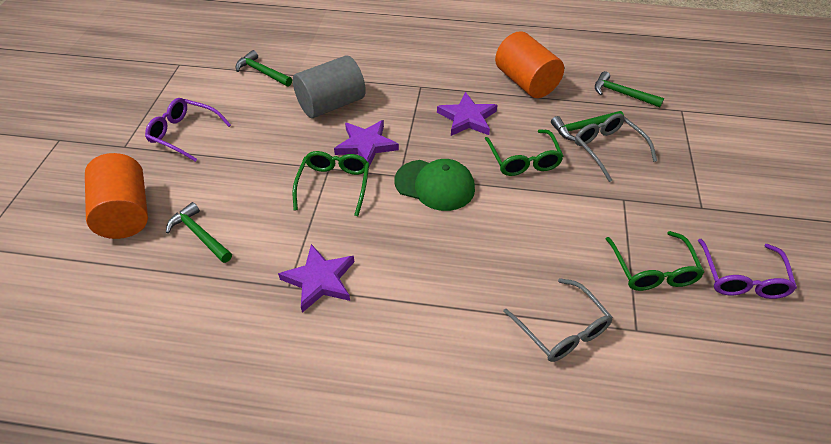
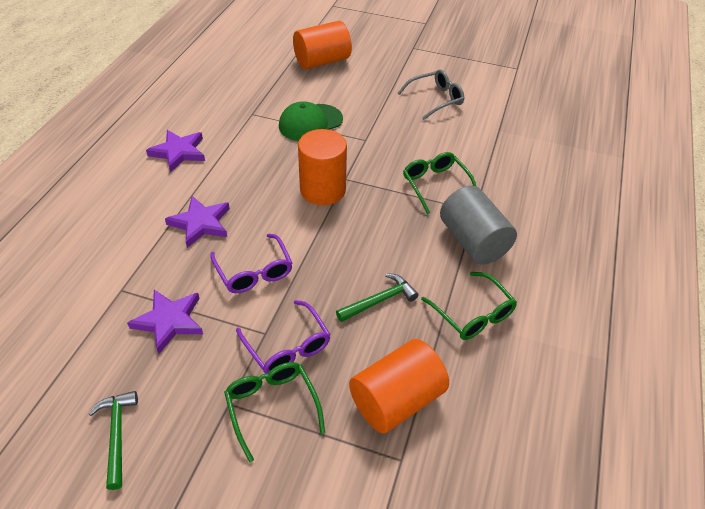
green hammer: 4 -> 2
grey glasses: 2 -> 1
orange cylinder: 2 -> 3

